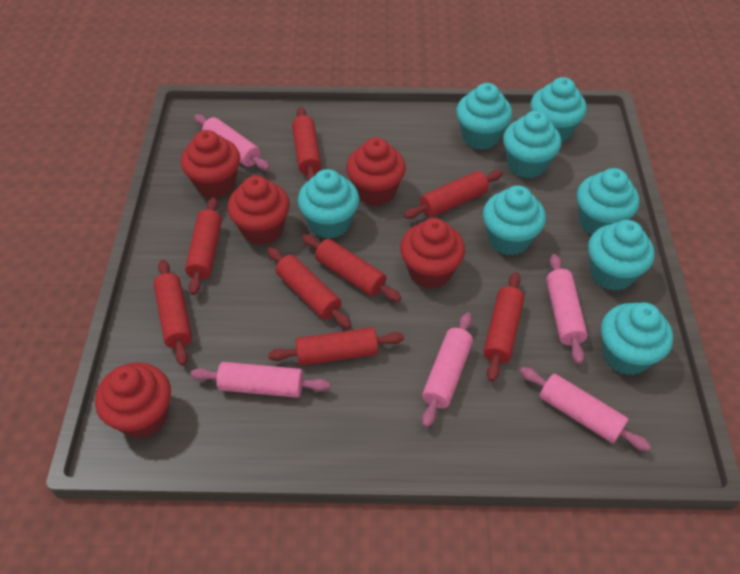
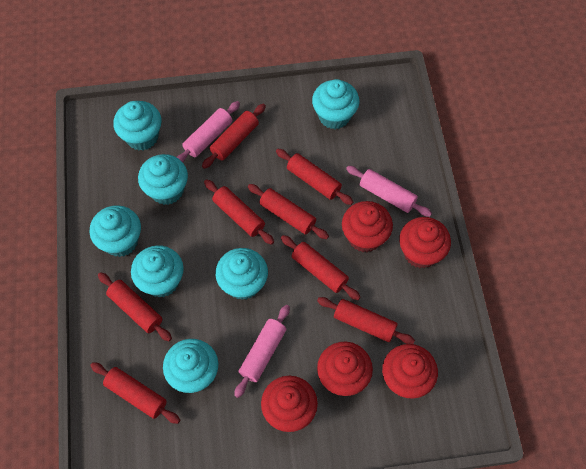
pink rolling pin: 5 -> 3
turquoise cupcake: 8 -> 7

